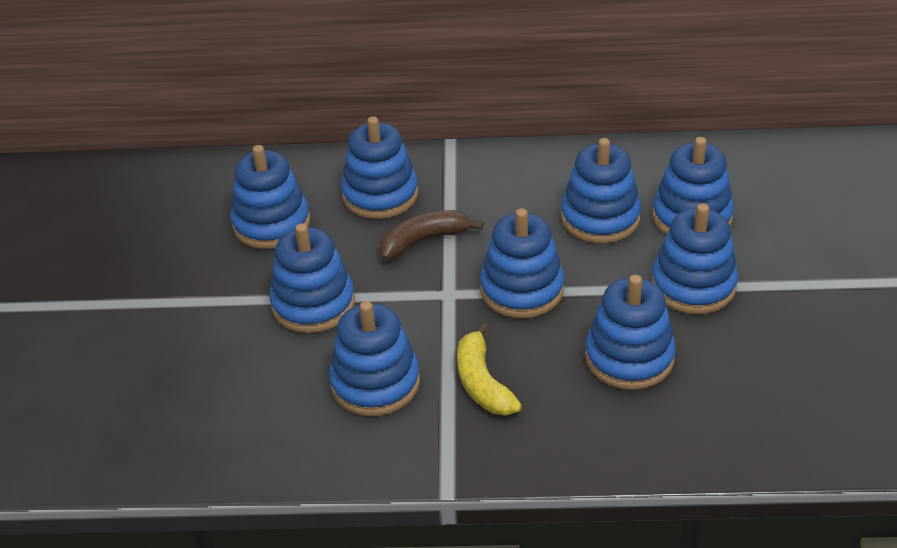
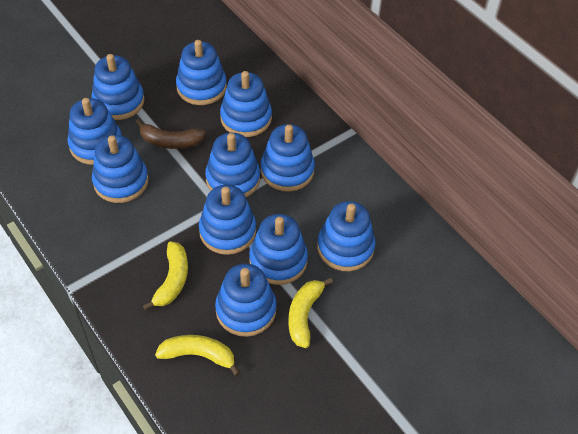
blue stacking toy: 9 -> 11
yellow banana: 1 -> 3

